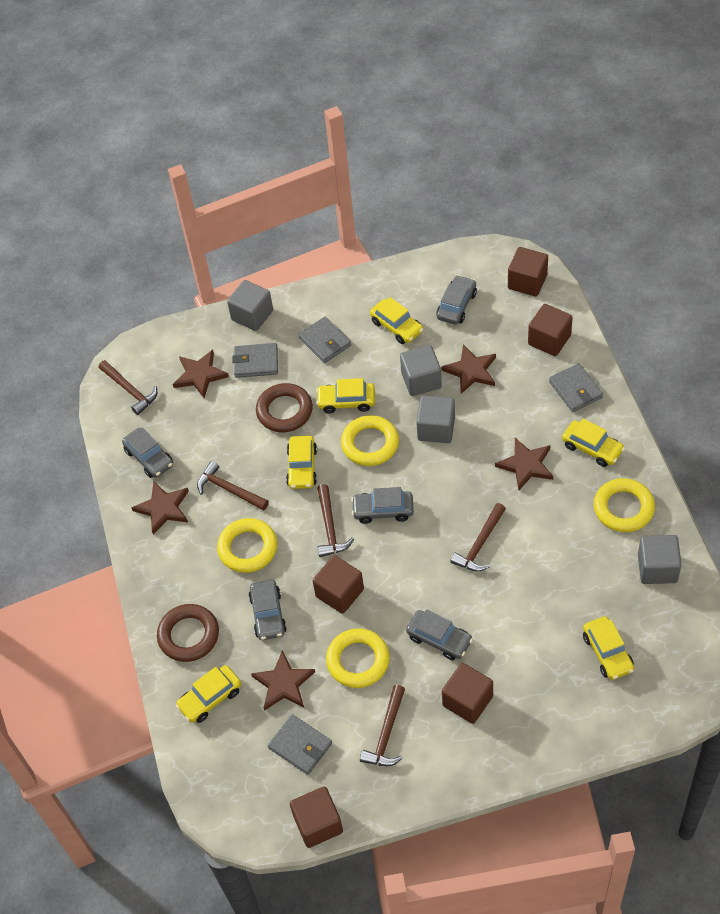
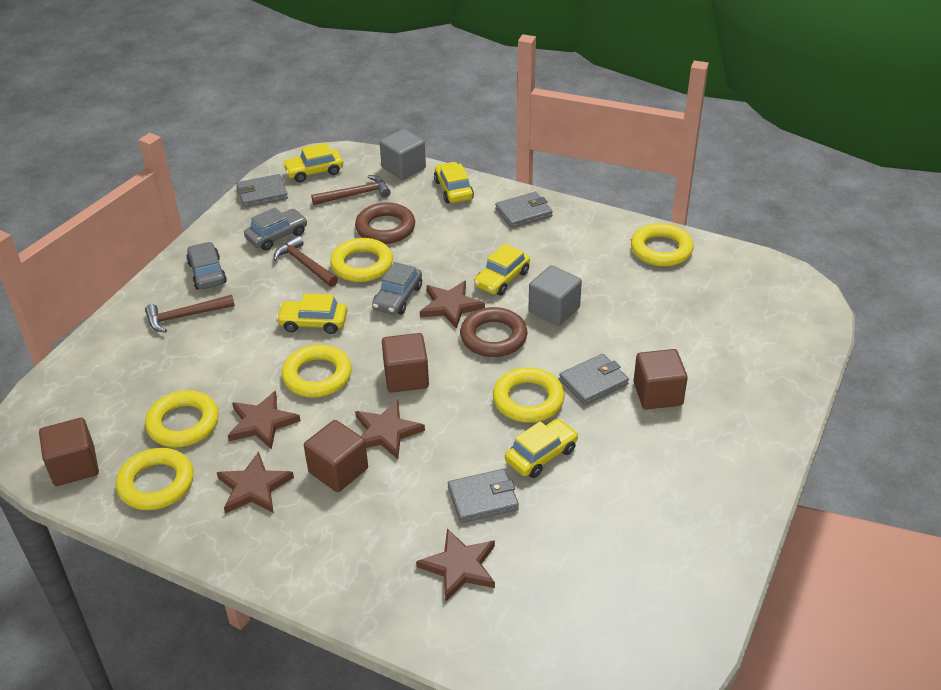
brown cube: 5 -> 4
brown hammer: 5 -> 3
grey car: 5 -> 3
grey cube: 4 -> 2
yellow car: 6 -> 5
yellow ring: 4 -> 6

